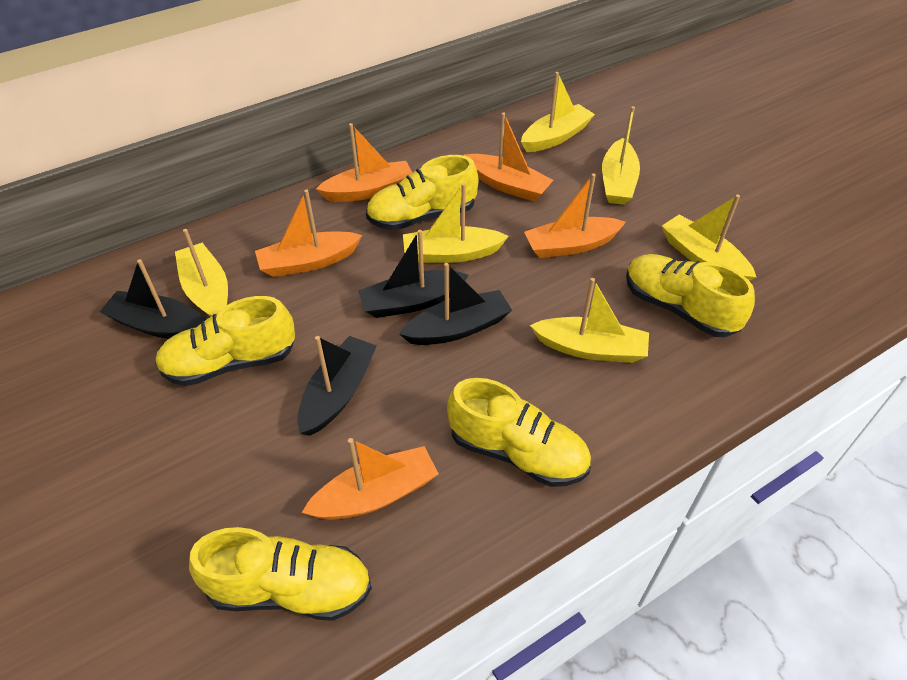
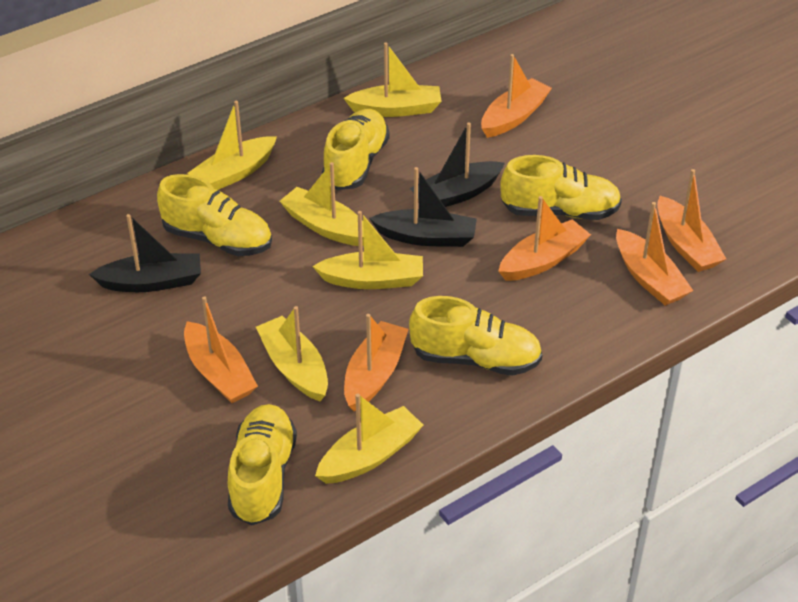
black boat: 4 -> 3
orange boat: 5 -> 6

